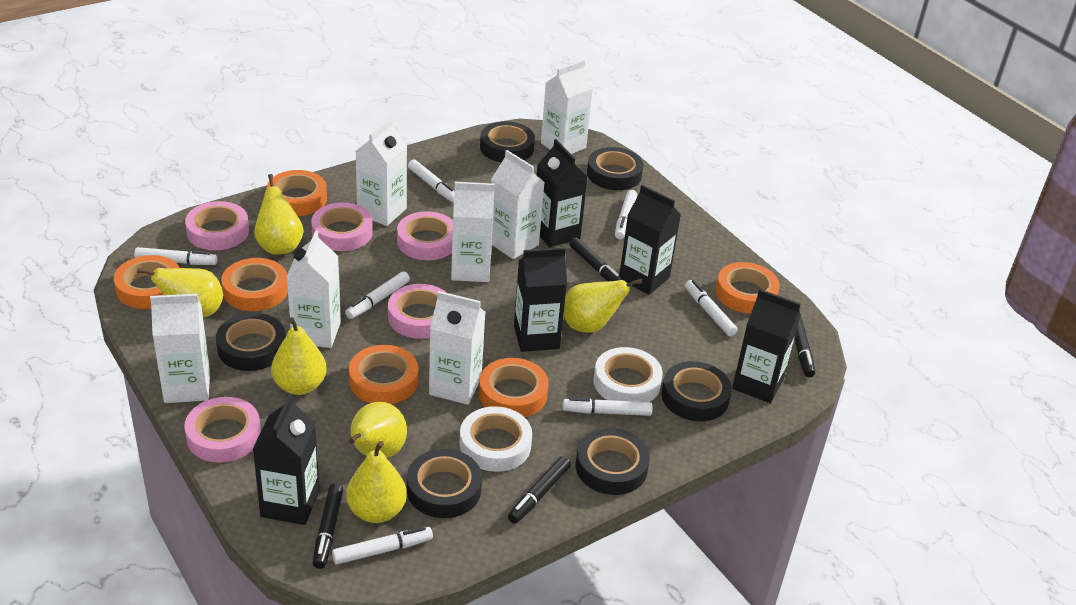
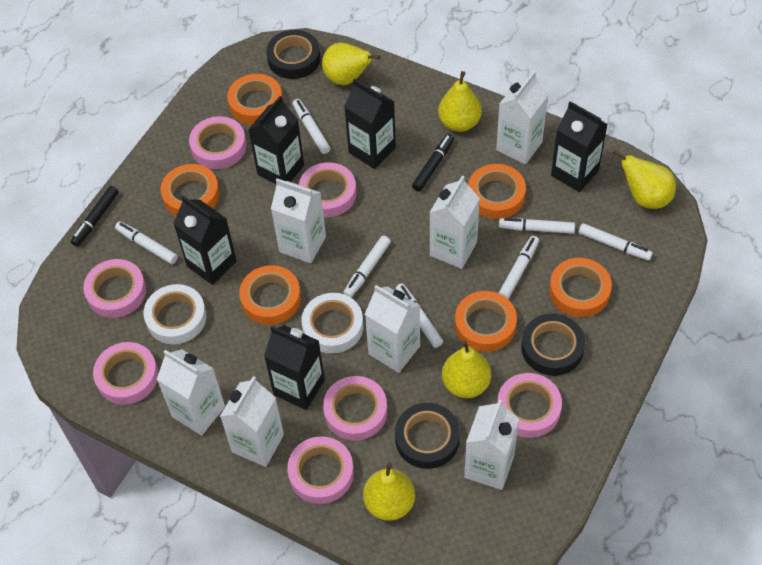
black marker: 4 -> 2
black tape: 6 -> 3
pink tape: 5 -> 7
yellow pear: 6 -> 5

